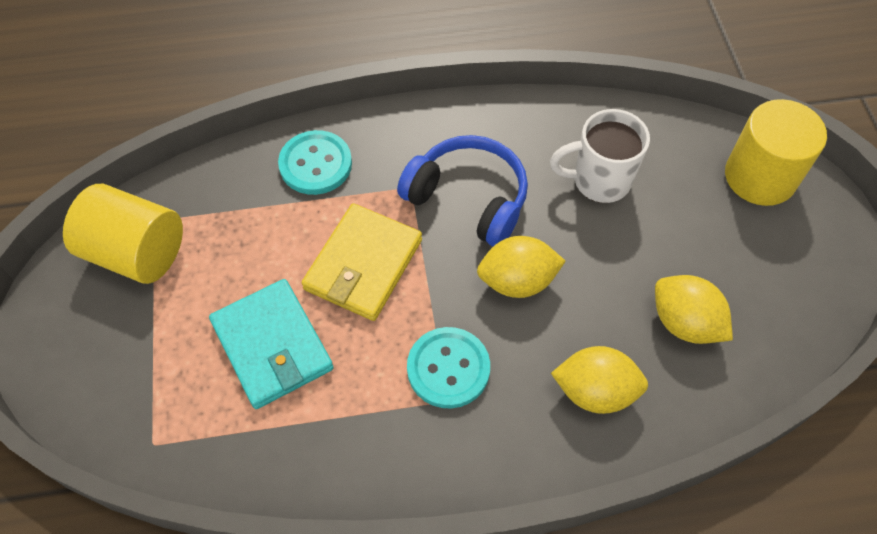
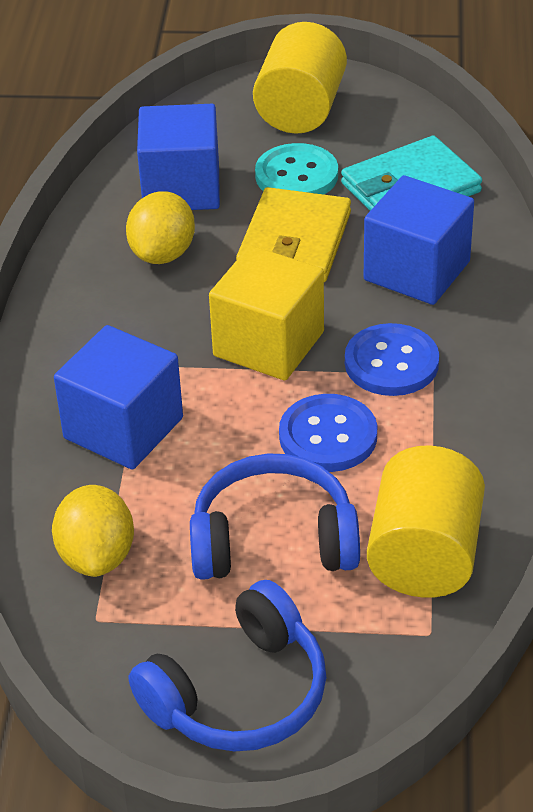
blue button: 0 -> 2
blue cube: 0 -> 3
blue headphones: 1 -> 2
turquoise button: 2 -> 1
white mug: 1 -> 0
yellow cube: 0 -> 1
yellow lemon: 3 -> 2

